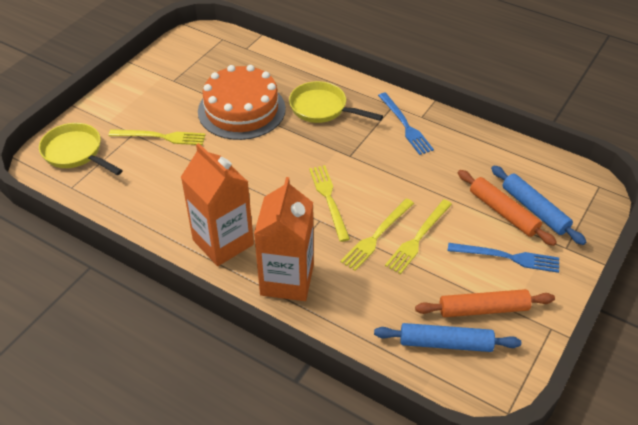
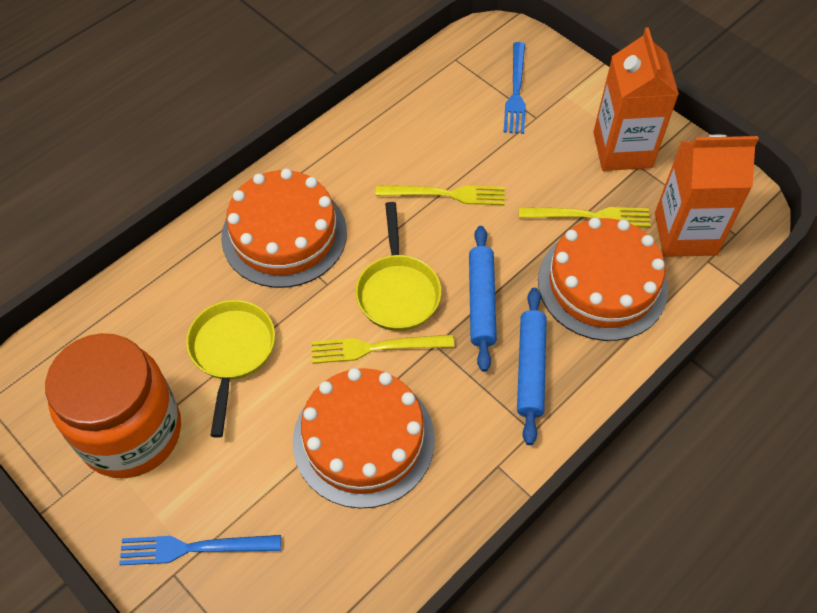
orange cake: 1 -> 3
orange jar: 0 -> 1
orange rolling pin: 2 -> 0
yellow fork: 4 -> 3

